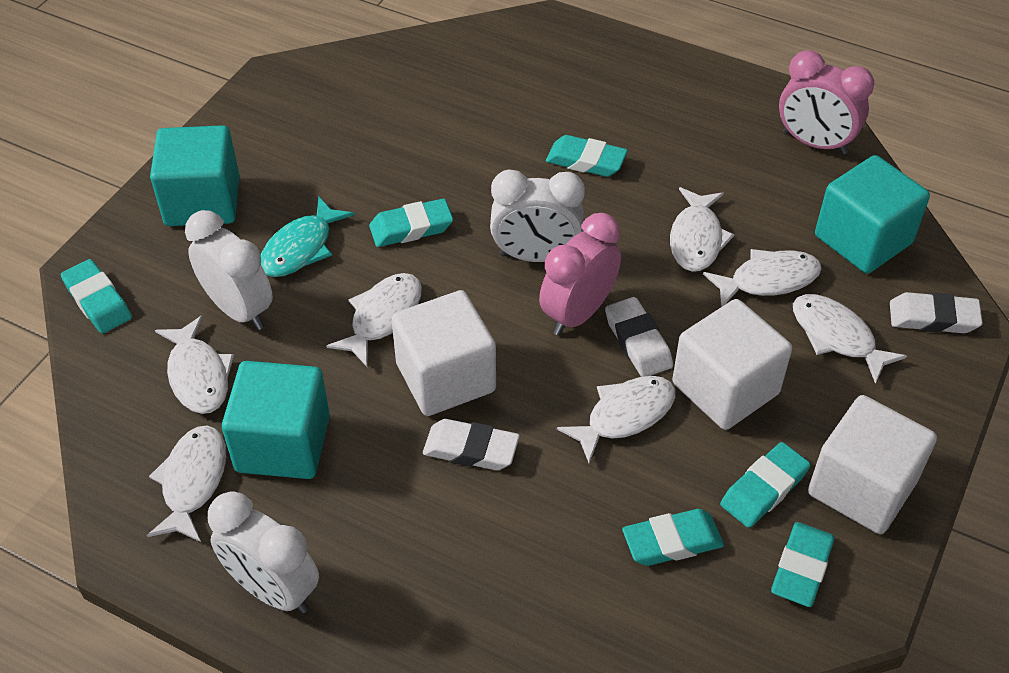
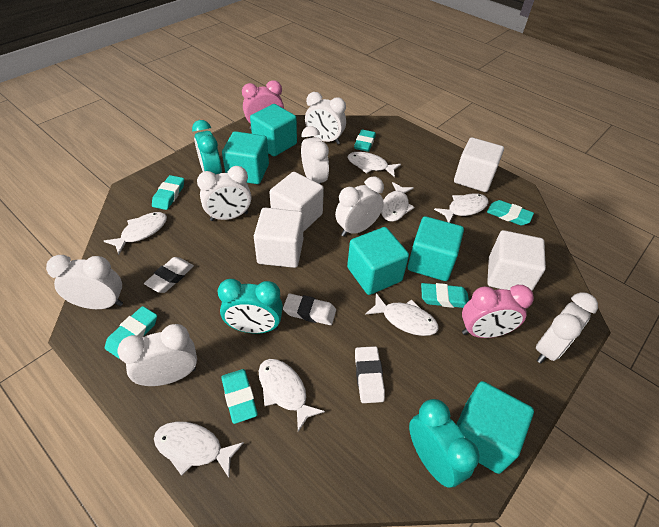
turquoise clock: 0 -> 3
turquoise cube: 3 -> 5
turquoise fish: 1 -> 0
white clock: 3 -> 7
white cube: 3 -> 4

